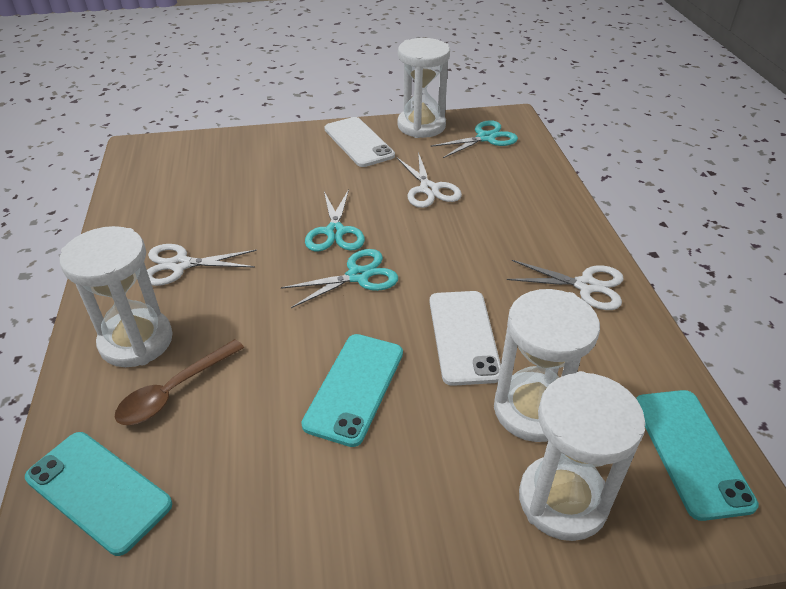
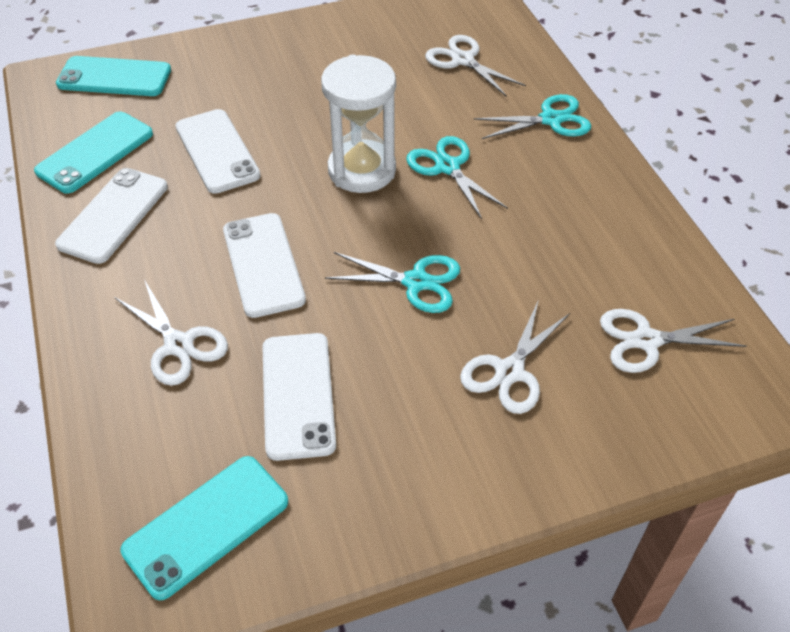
brown spoon: 1 -> 0
white hourglass: 4 -> 1
white phone: 2 -> 4
white scissors: 3 -> 4

